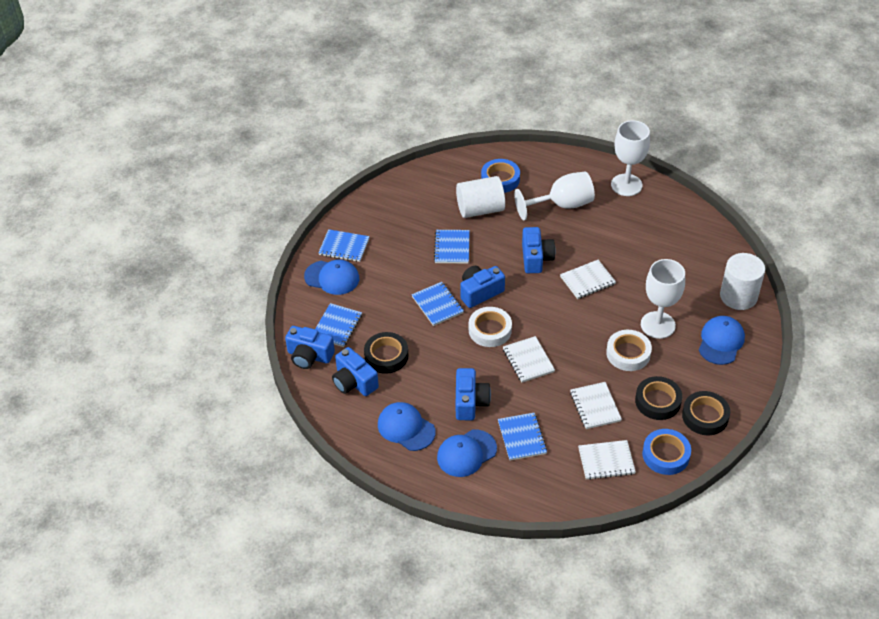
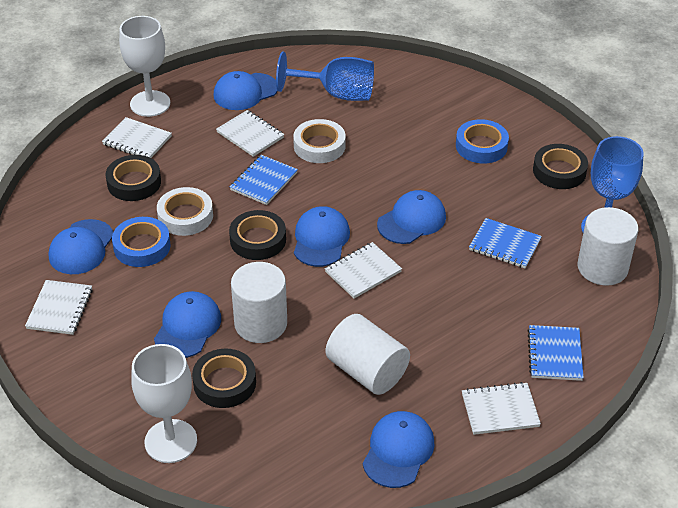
black tape: 3 -> 4
blue camera: 5 -> 0
blue cap: 4 -> 6
blue goblet: 0 -> 2
blue notebook: 5 -> 3
white cylinder: 2 -> 3
white goblet: 3 -> 2
white notebook: 4 -> 5

